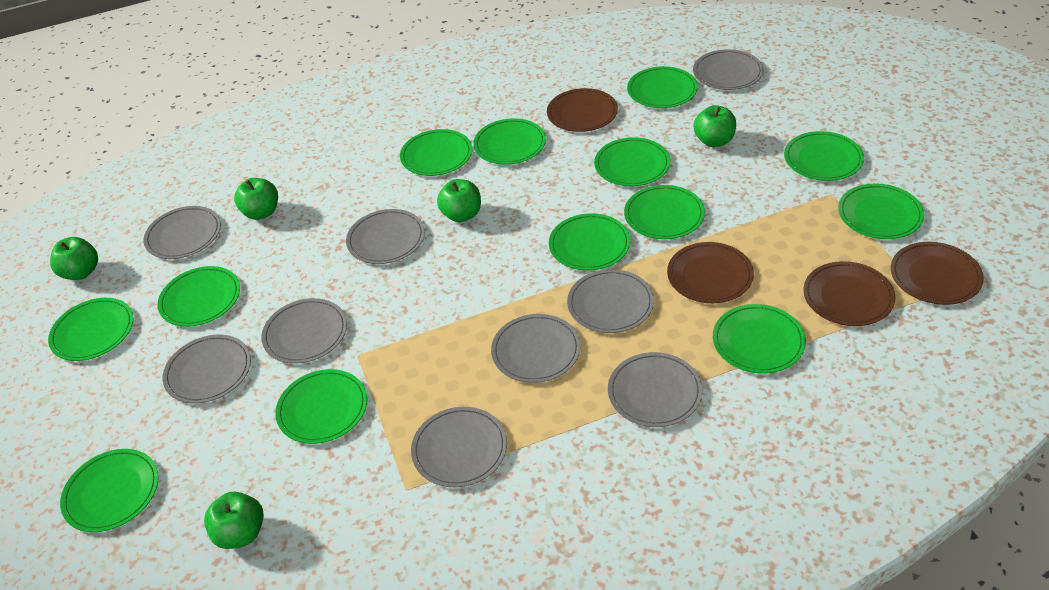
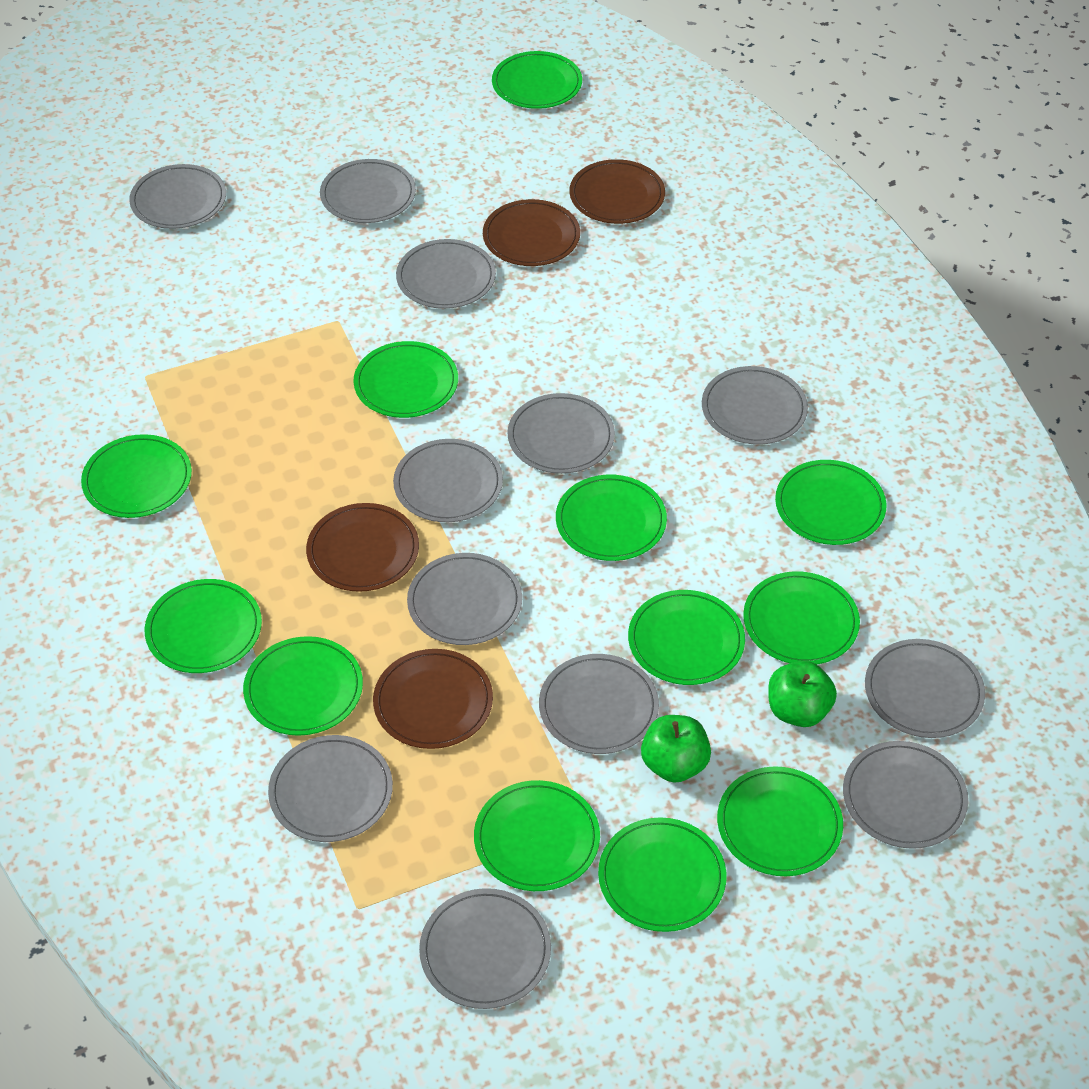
green apple: 5 -> 2
green plate: 13 -> 12
grey plate: 9 -> 12

